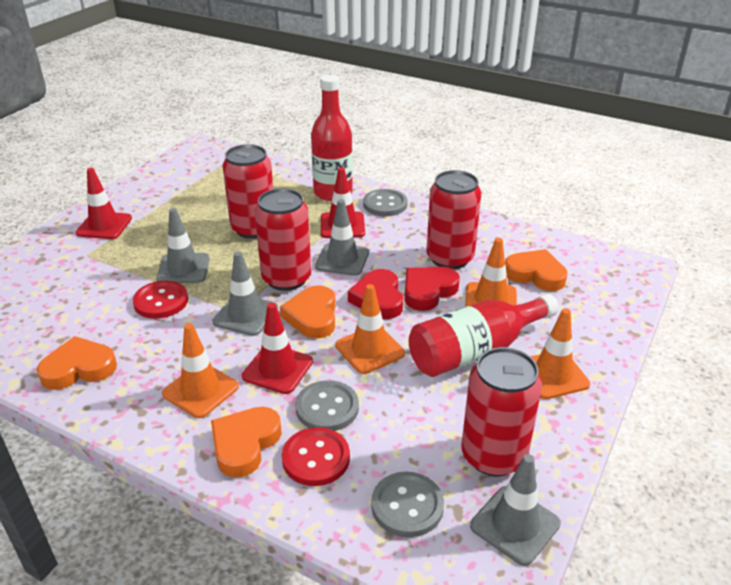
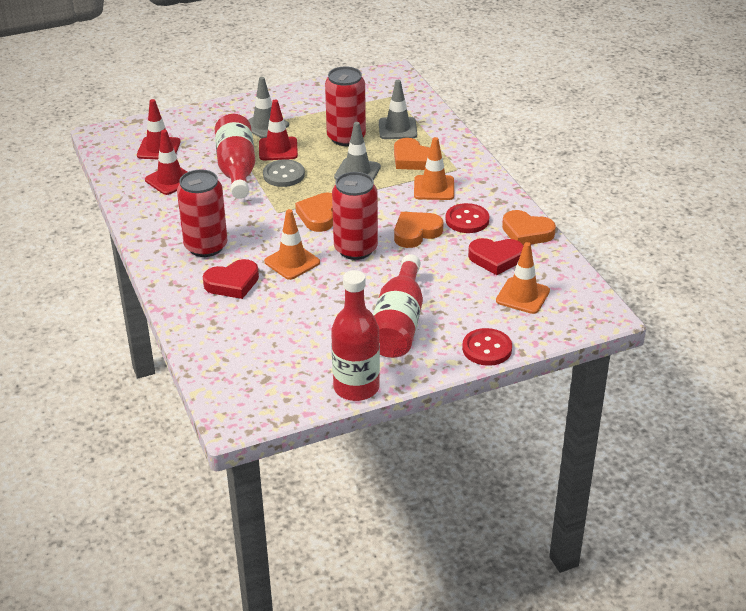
grey button: 3 -> 1
grey traffic cone: 4 -> 3
orange traffic cone: 4 -> 3
red bottle: 2 -> 3
red can: 4 -> 3

